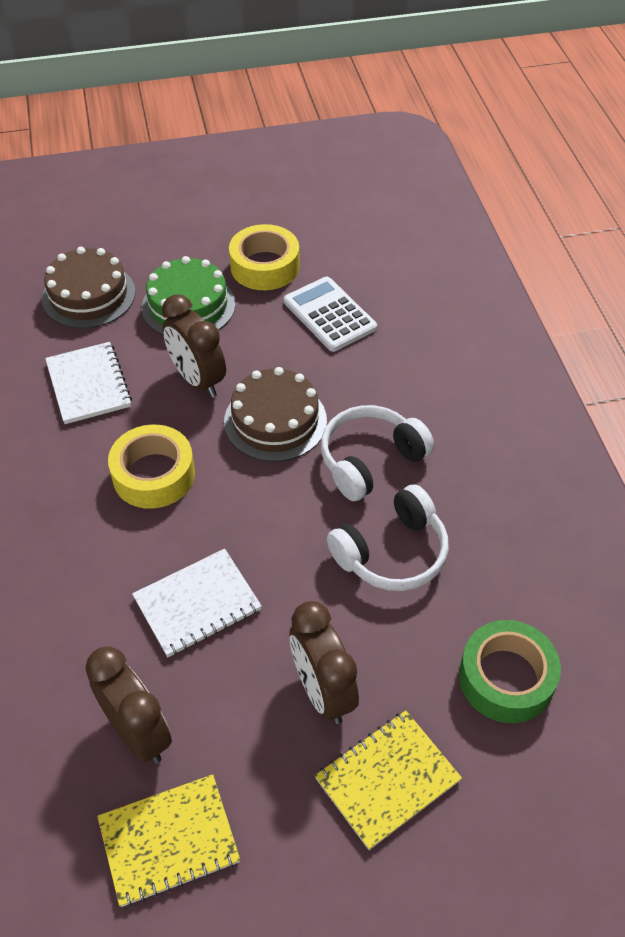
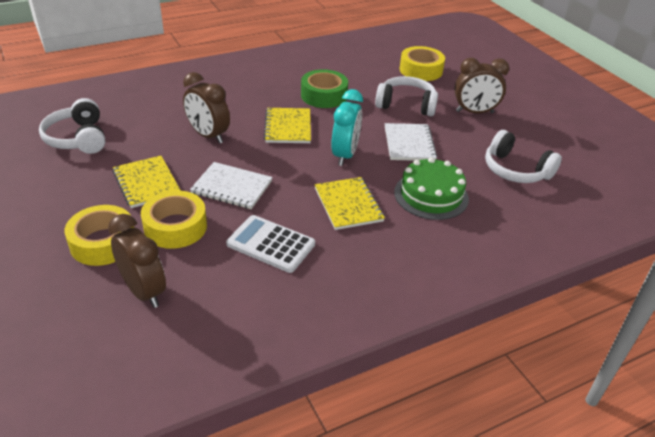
brown cake: 2 -> 0
turquoise clock: 0 -> 1
white headphones: 2 -> 3
yellow notebook: 2 -> 3
yellow tape: 2 -> 3

